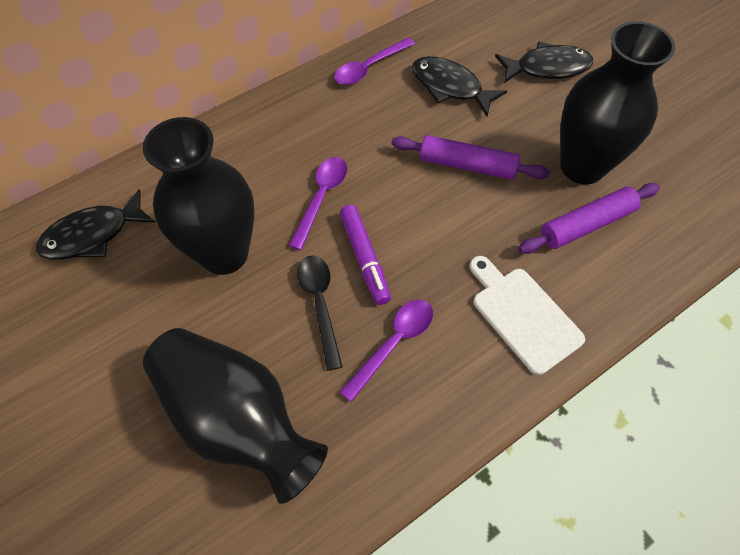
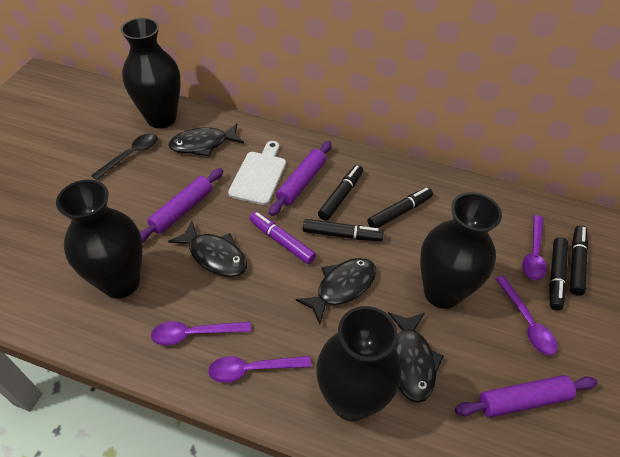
black fish: 3 -> 4
black marker: 0 -> 5
black vase: 3 -> 4
purple rolling pin: 2 -> 3
purple spoon: 3 -> 4

